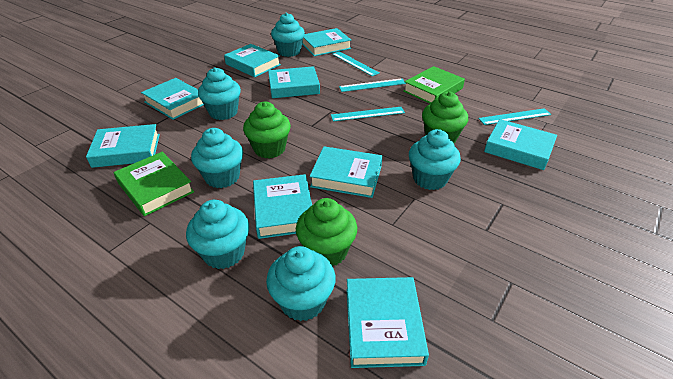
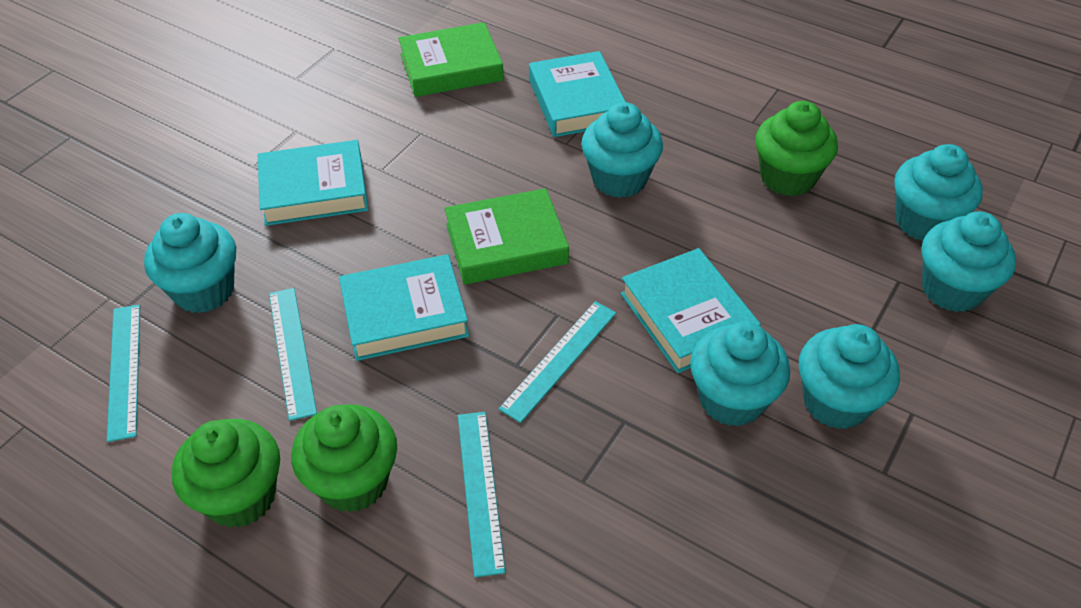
turquoise book: 9 -> 4

